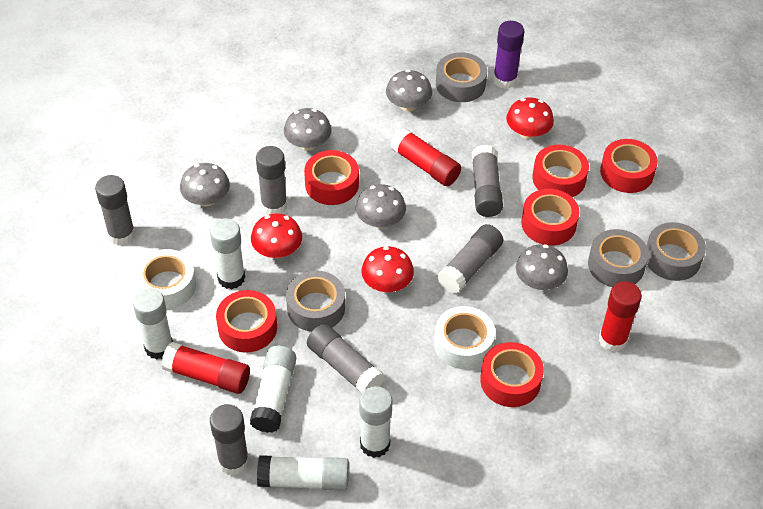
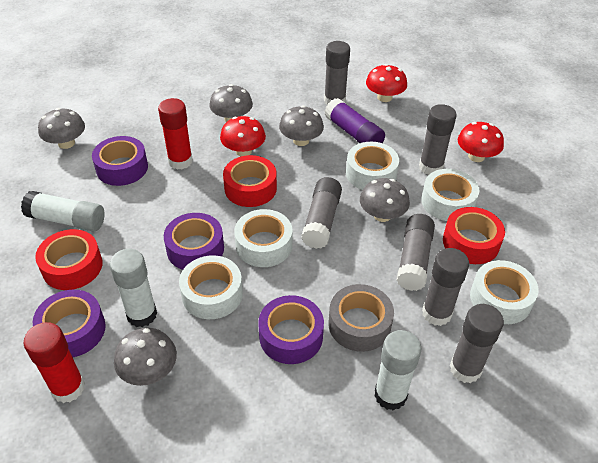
grey tape: 4 -> 1
purple tape: 0 -> 4
red glue stick: 3 -> 2
red tape: 6 -> 3
white glue stick: 5 -> 3
white tape: 2 -> 5

